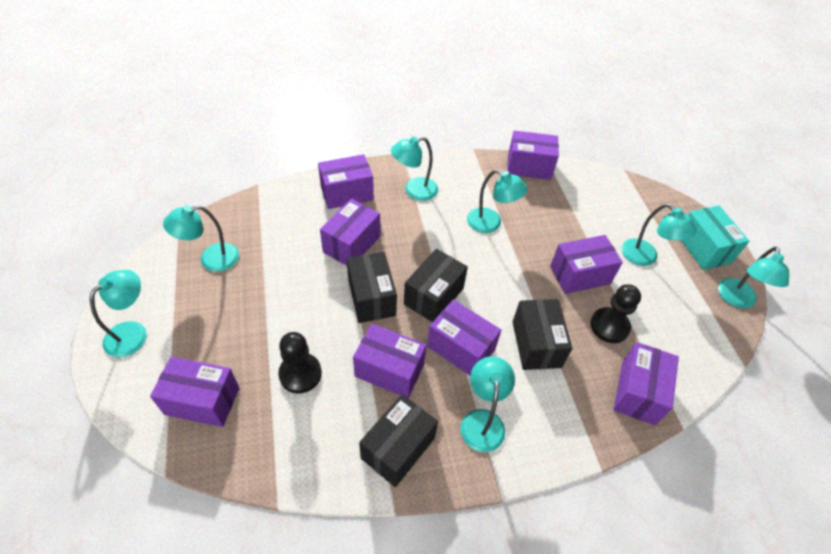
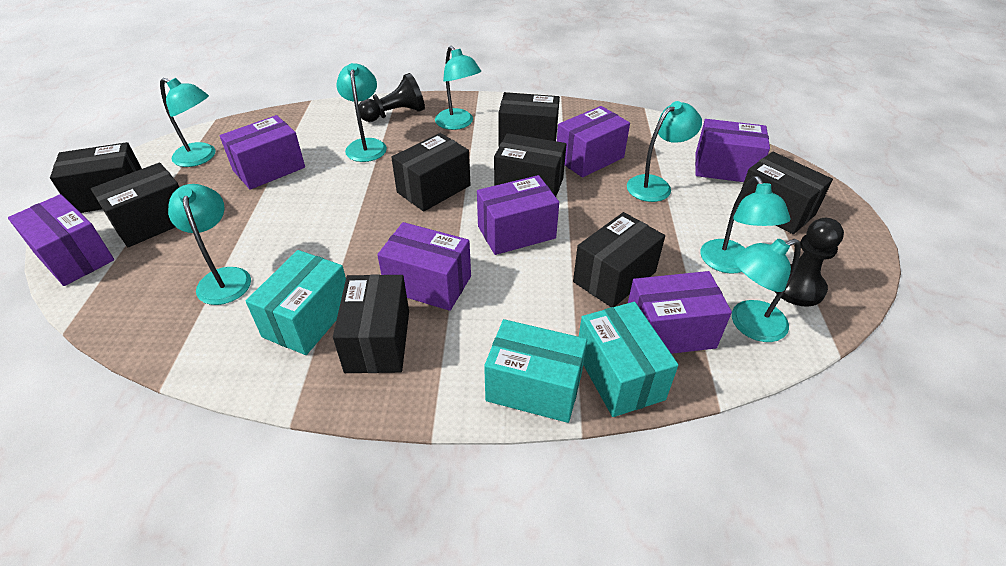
black box: 4 -> 8
purple box: 8 -> 7
turquoise box: 1 -> 3

